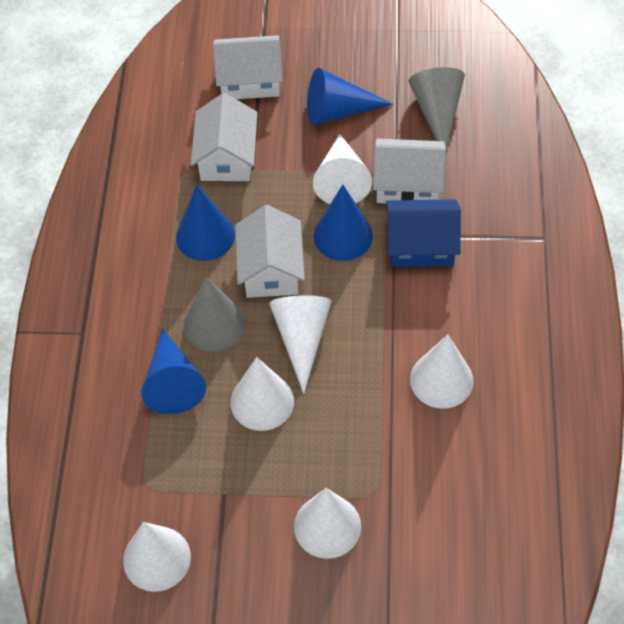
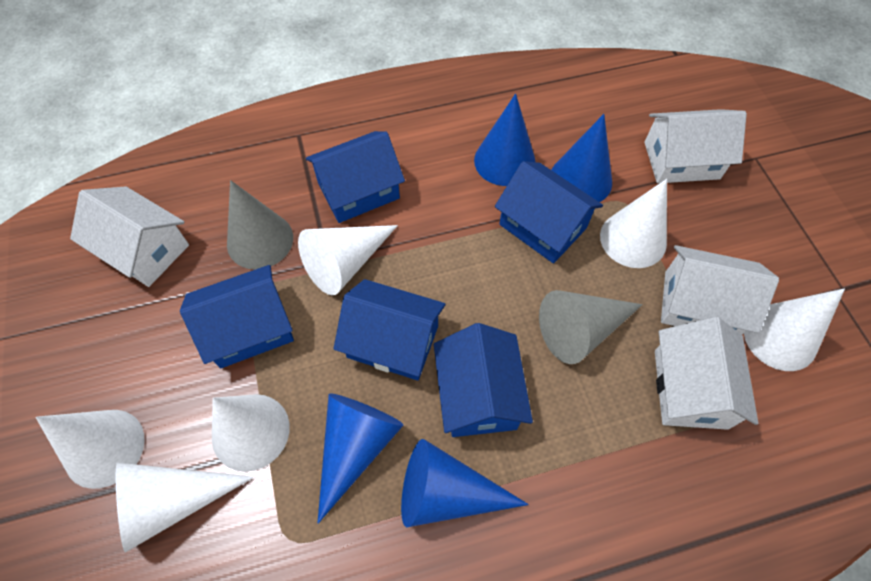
blue house: 1 -> 5

